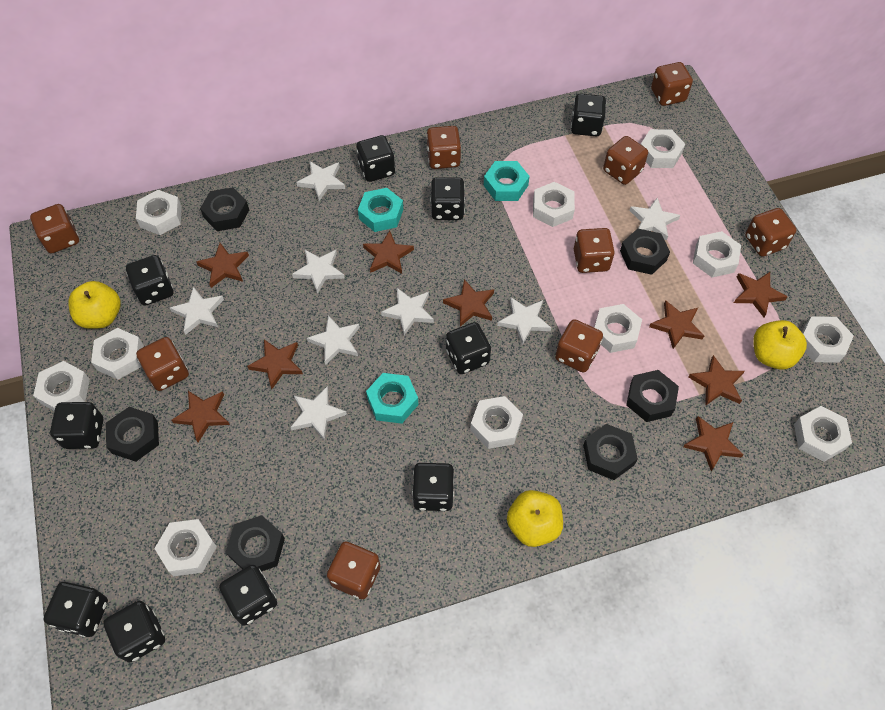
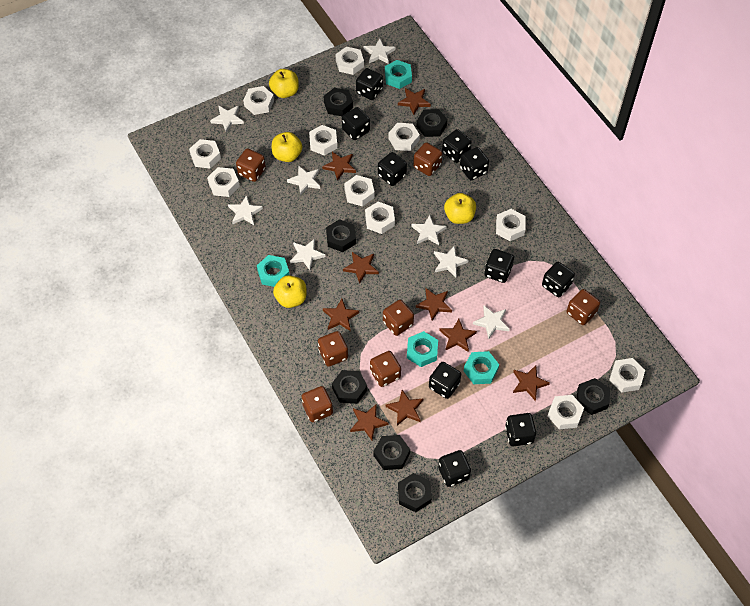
black nut: 6 -> 7
brown dice: 9 -> 7
turquoise nut: 3 -> 4
yellow apple: 3 -> 4

